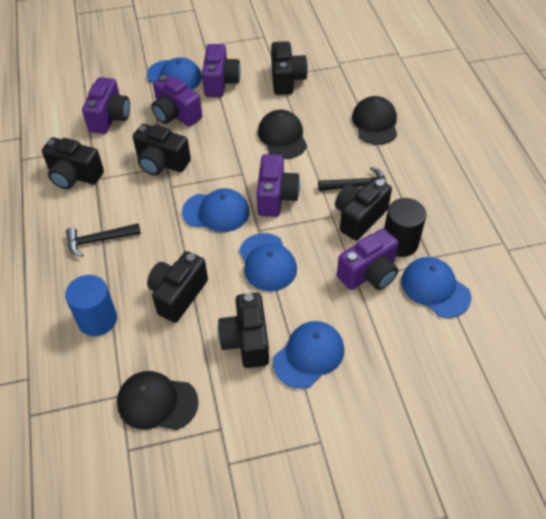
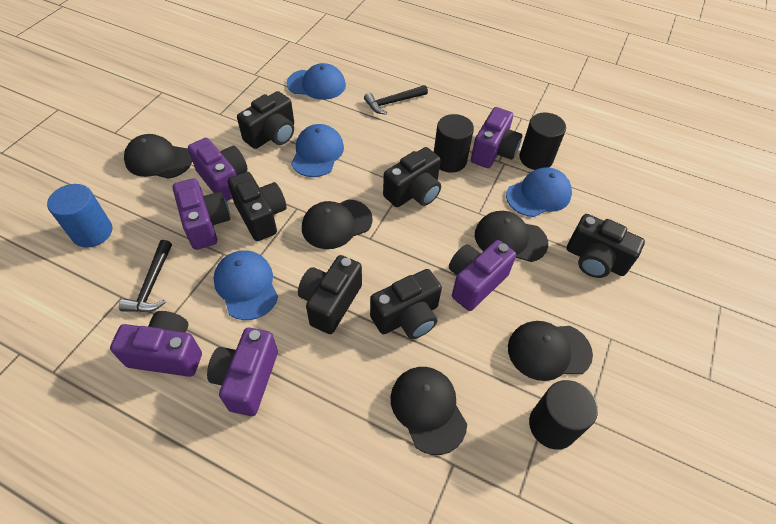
black cap: 3 -> 5
black cylinder: 1 -> 3
blue cap: 5 -> 4
purple camera: 5 -> 6

